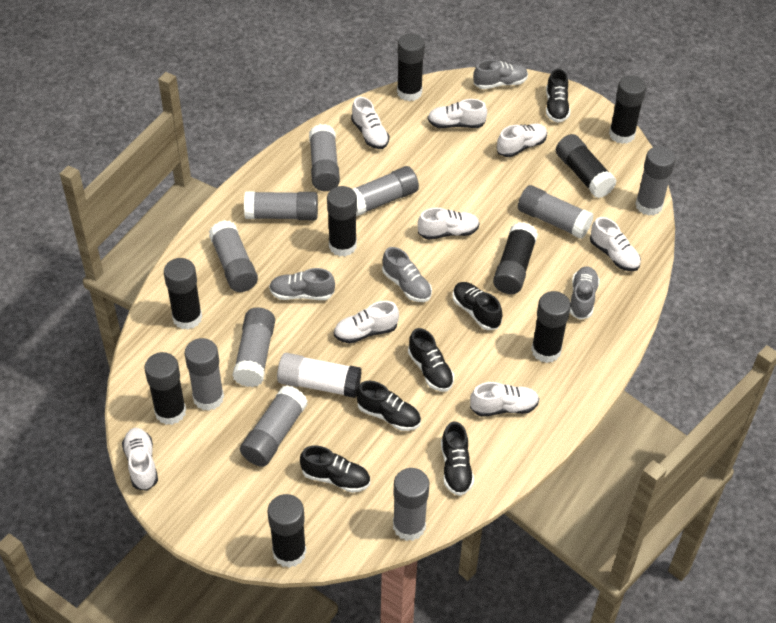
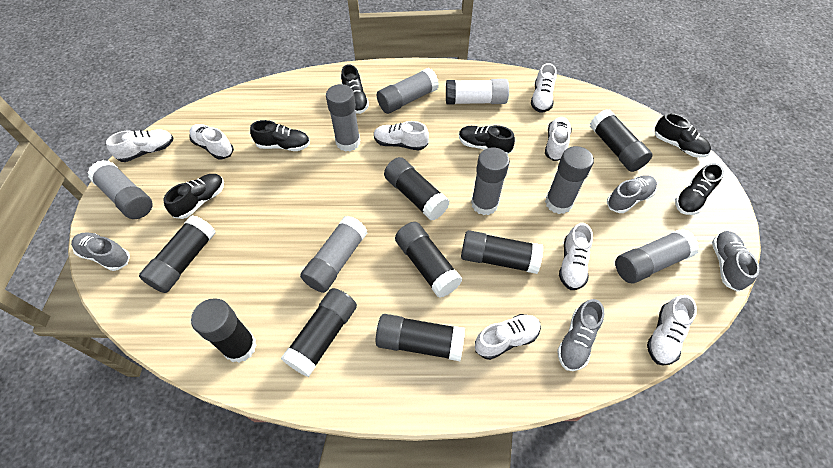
black glue stick: 9 -> 8
grey glue stick: 10 -> 7

